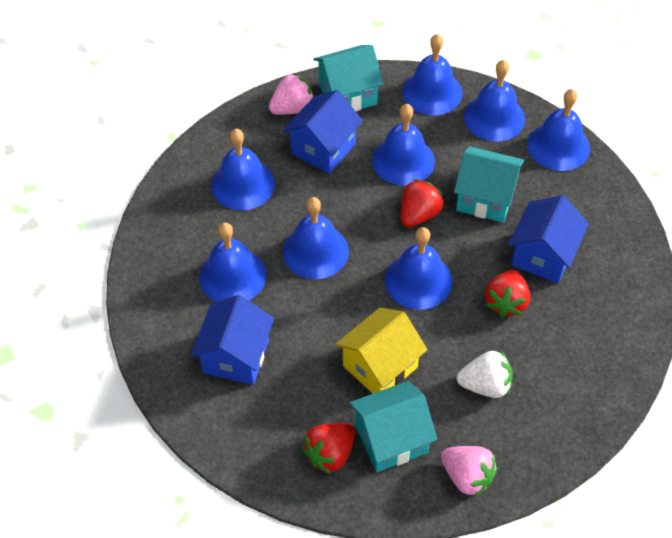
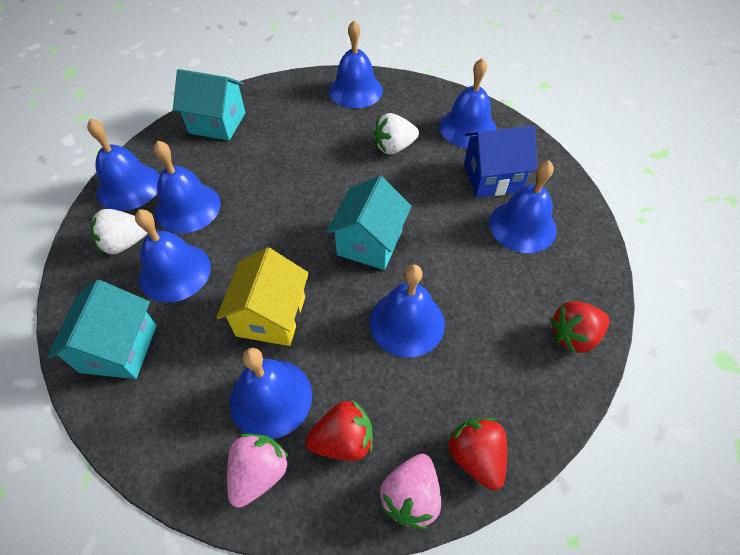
blue house: 3 -> 1
white strawberry: 1 -> 2

